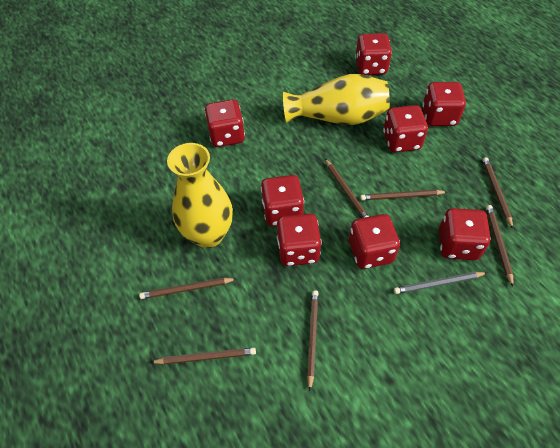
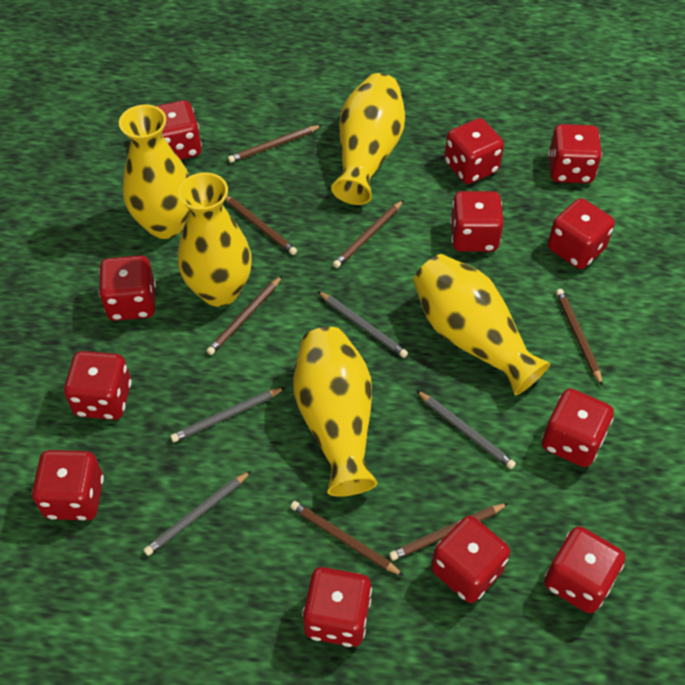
grey pencil: 1 -> 4
red dice: 8 -> 12
yellow vase: 2 -> 5

